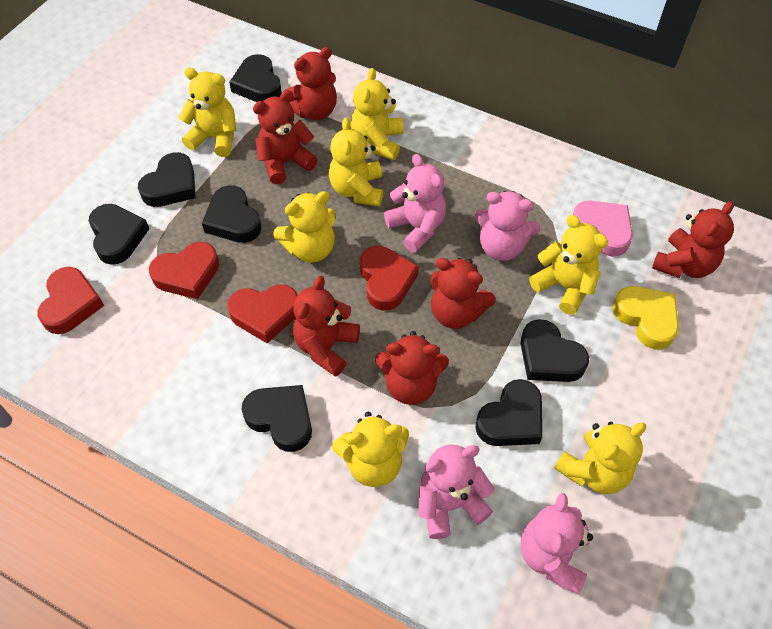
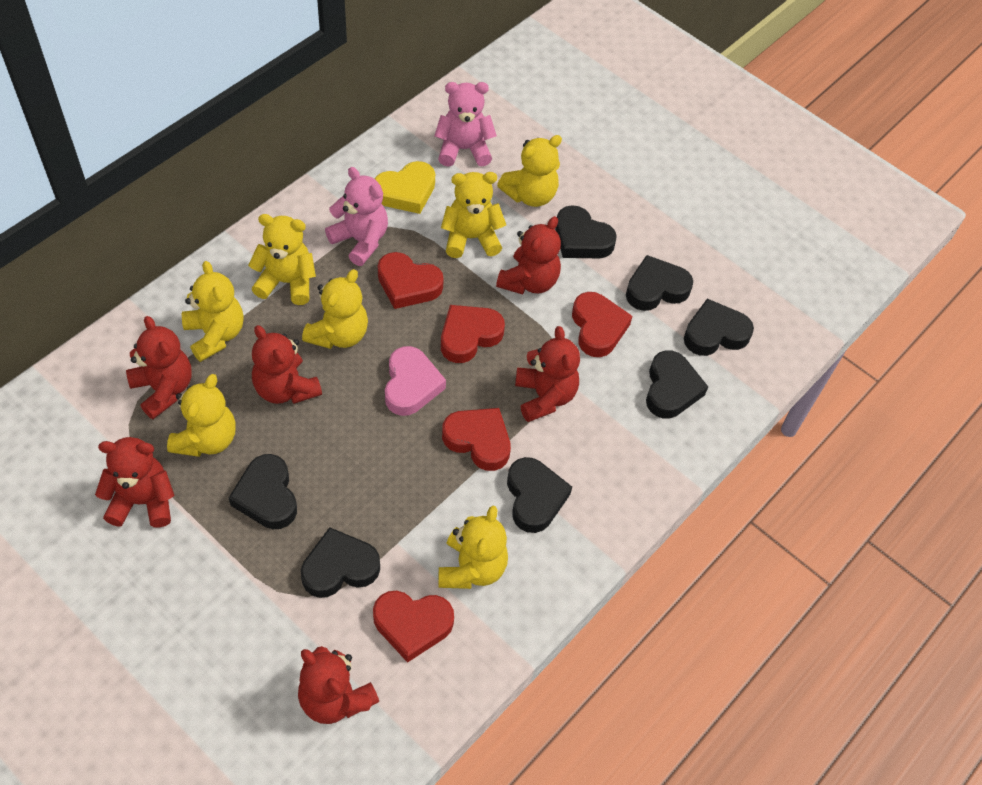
pink teddy bear: 4 -> 2
red heart: 4 -> 5

